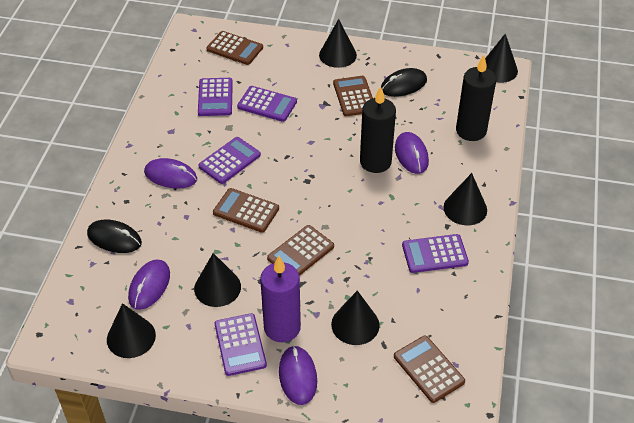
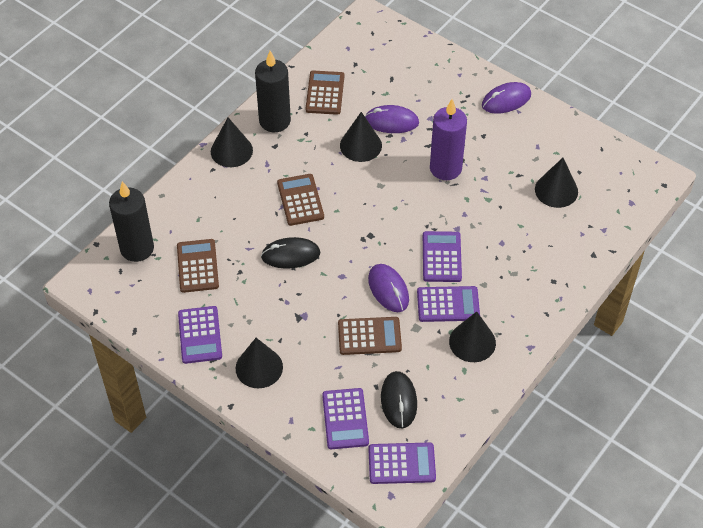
black cone: 6 -> 5
brown calculator: 5 -> 4
purple mouse: 4 -> 3

